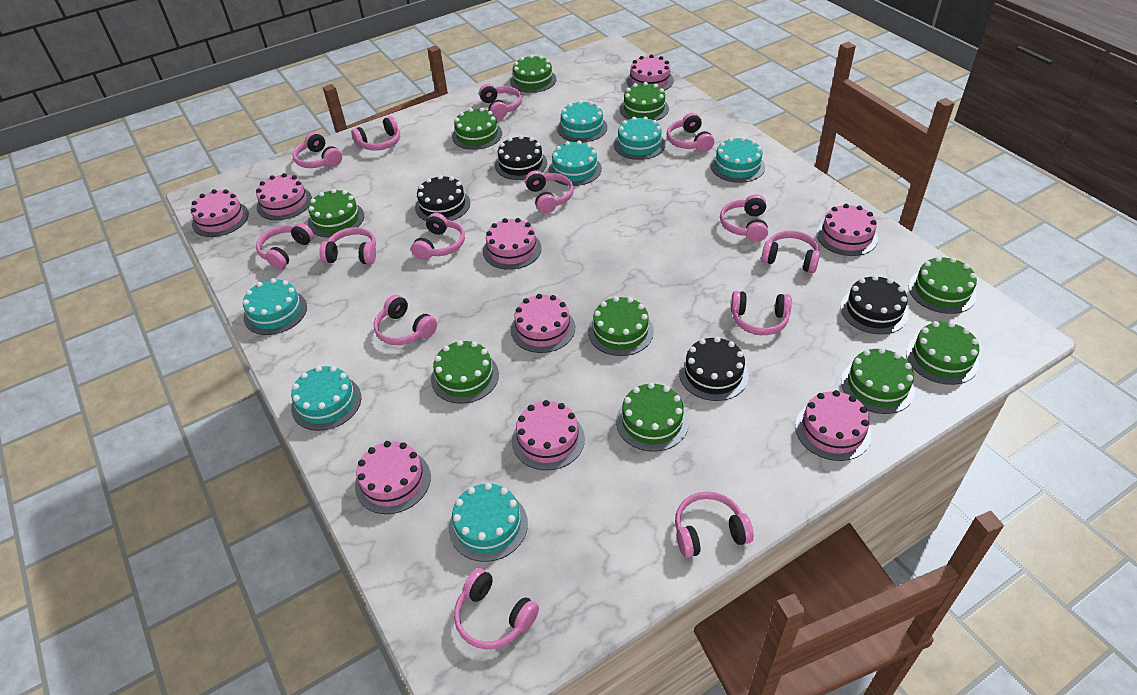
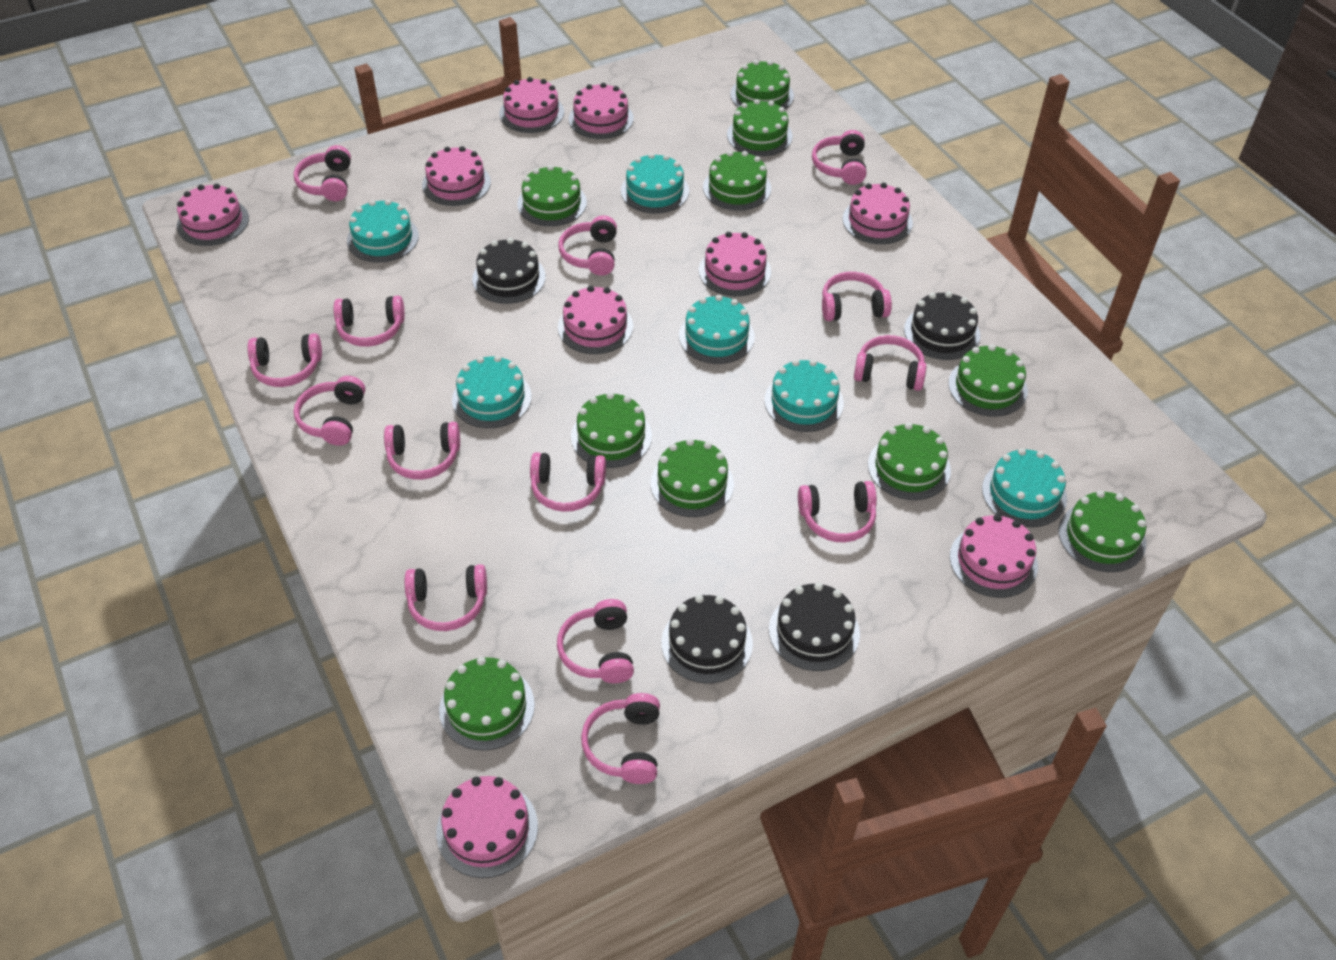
turquoise cake: 7 -> 6

